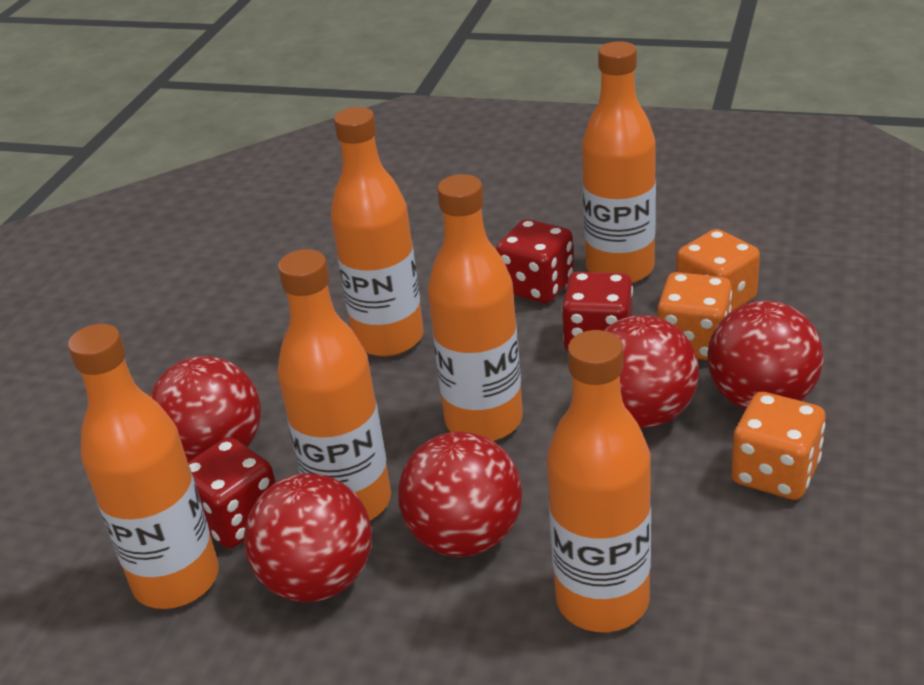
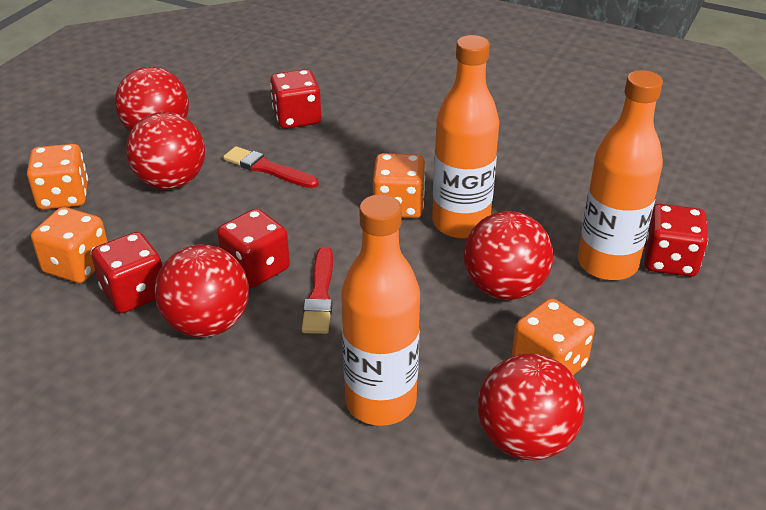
orange bottle: 6 -> 3
orange dice: 3 -> 4
red brush: 0 -> 2
red dice: 3 -> 4

